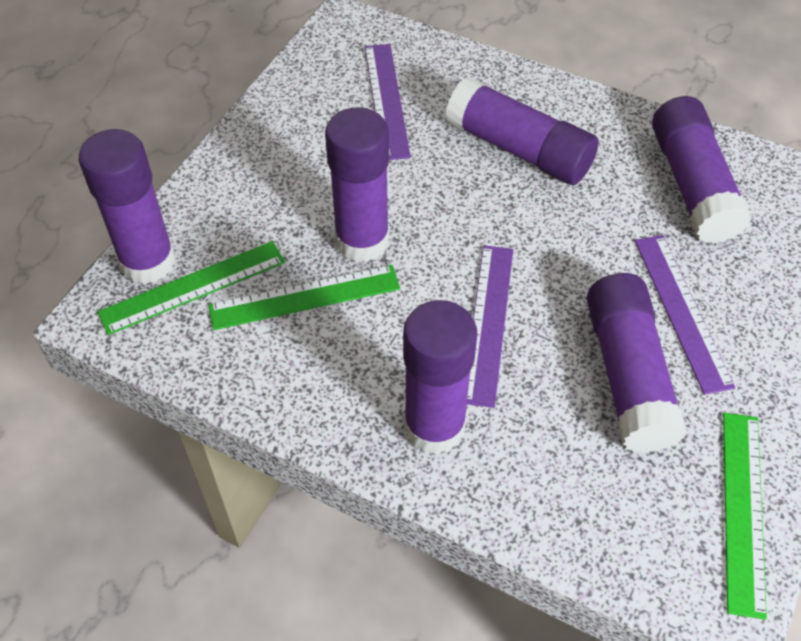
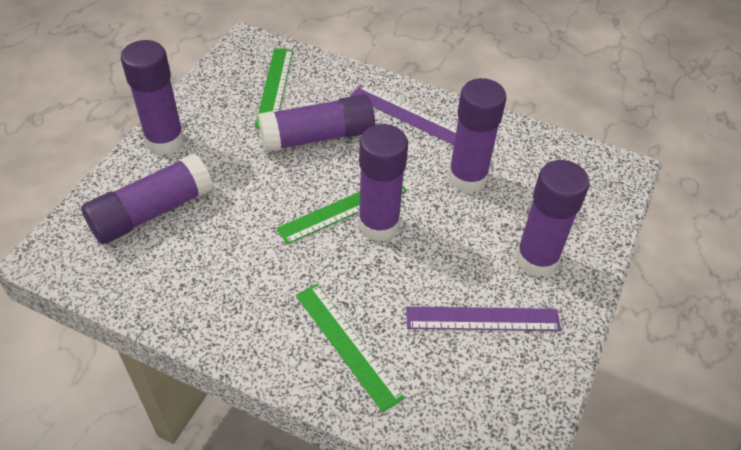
purple ruler: 3 -> 2

